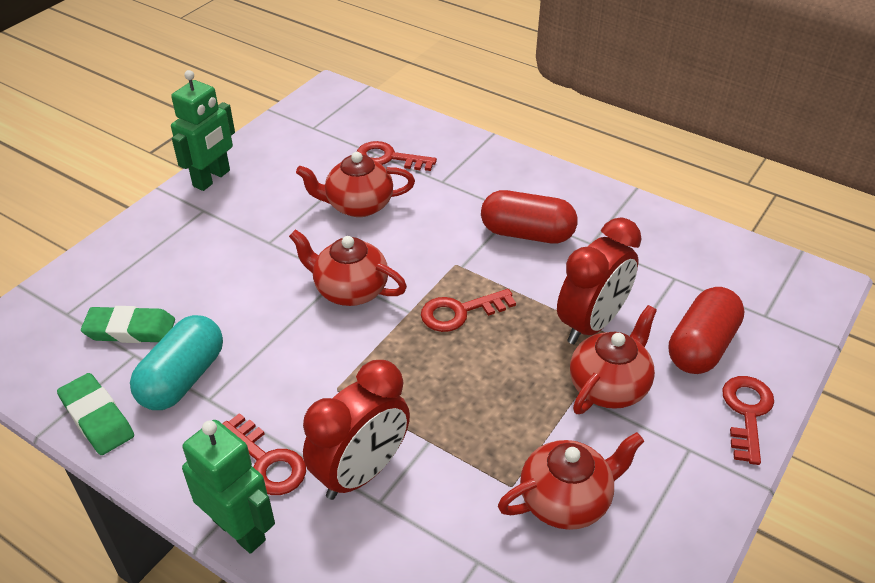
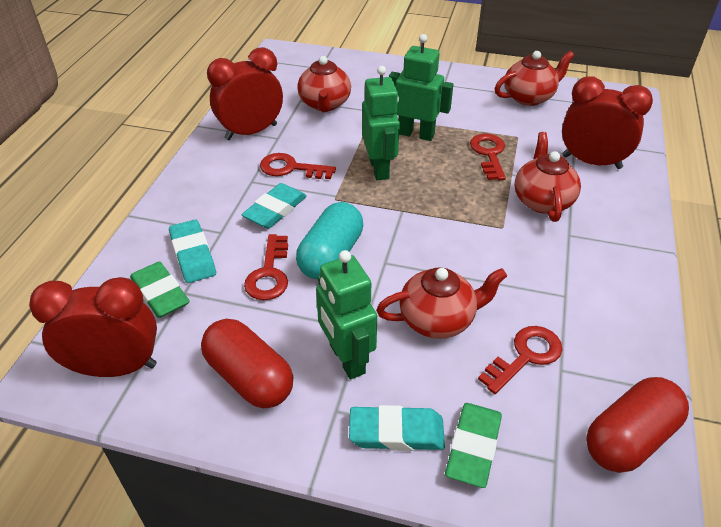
green robot: 2 -> 3
red clock: 2 -> 3
turquoise eraser: 0 -> 3

